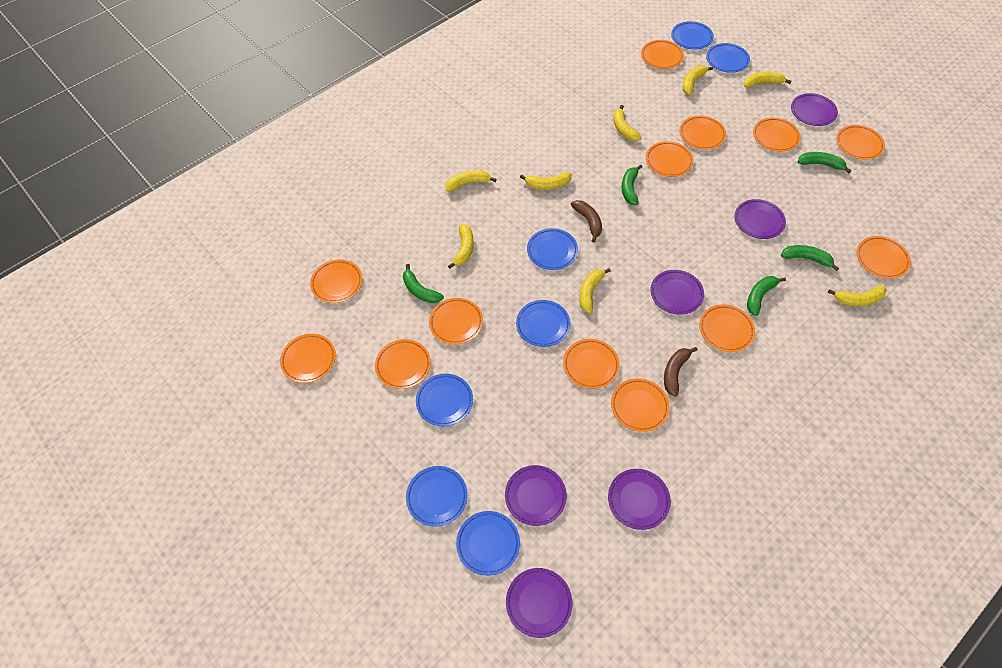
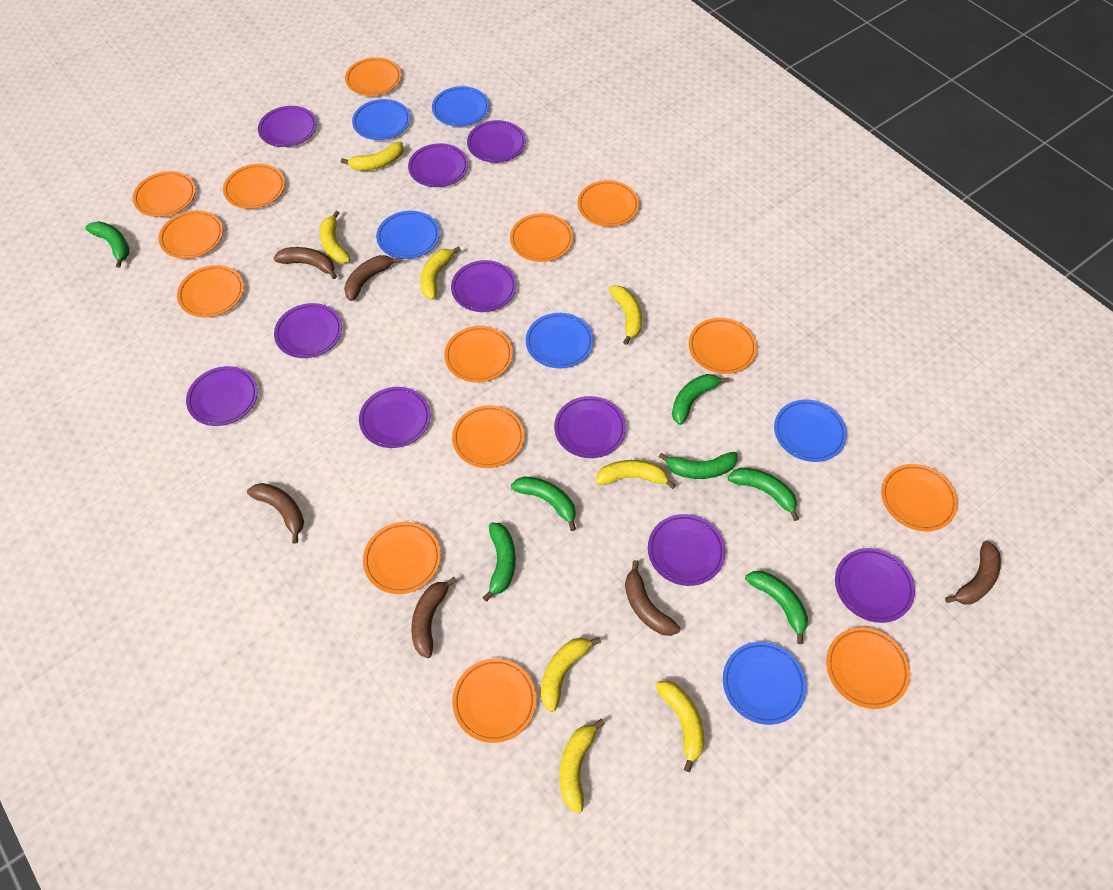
blue plate: 7 -> 6
brown banana: 2 -> 6
green banana: 5 -> 7
orange plate: 13 -> 14
purple plate: 6 -> 10

